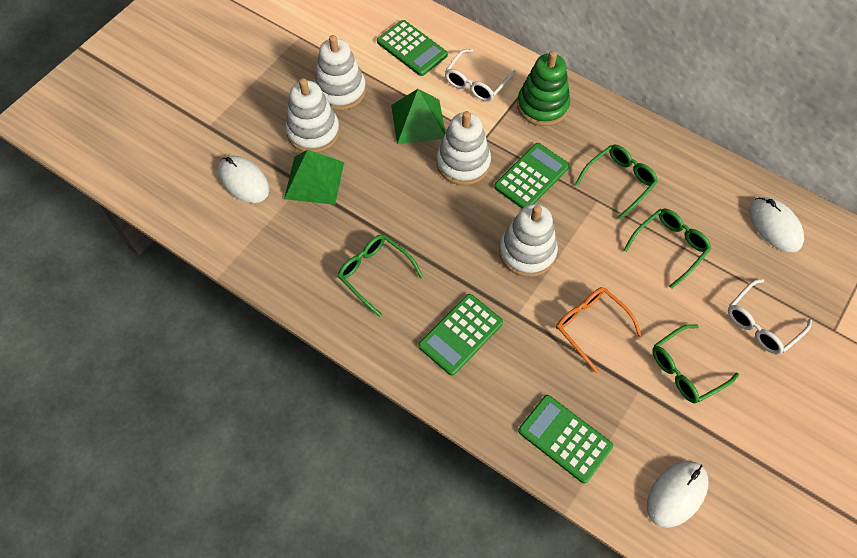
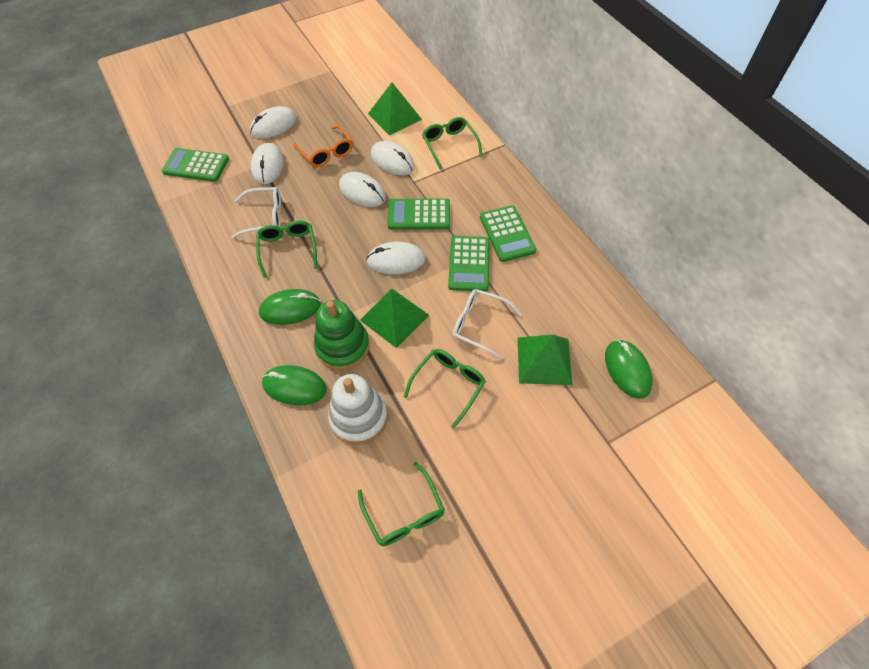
green mouse: 0 -> 3
green pyramid: 2 -> 3
white mouse: 3 -> 5
white stacking toy: 4 -> 1

